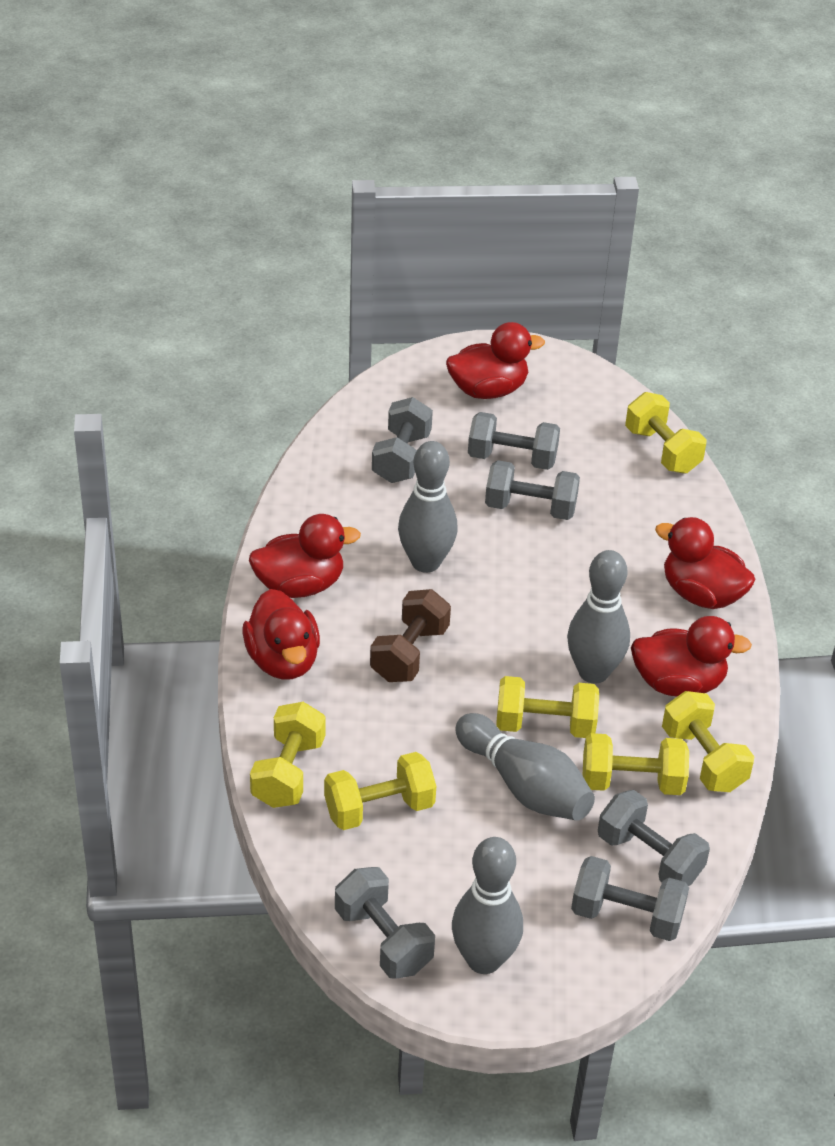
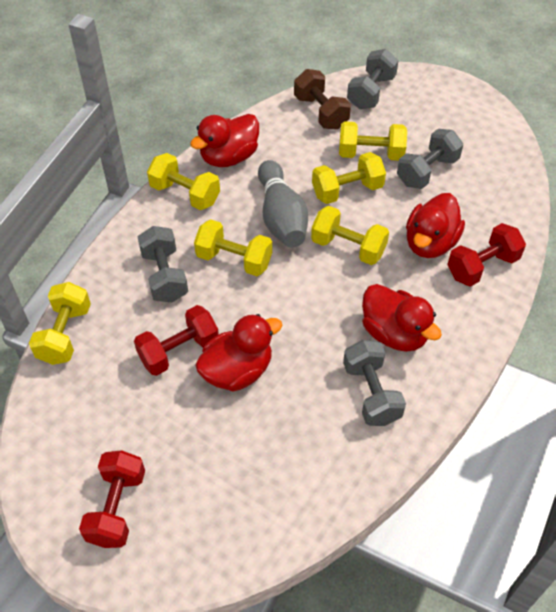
grey bowling pin: 4 -> 1
grey dumbbell: 6 -> 4
red duck: 5 -> 4
red dumbbell: 0 -> 3

